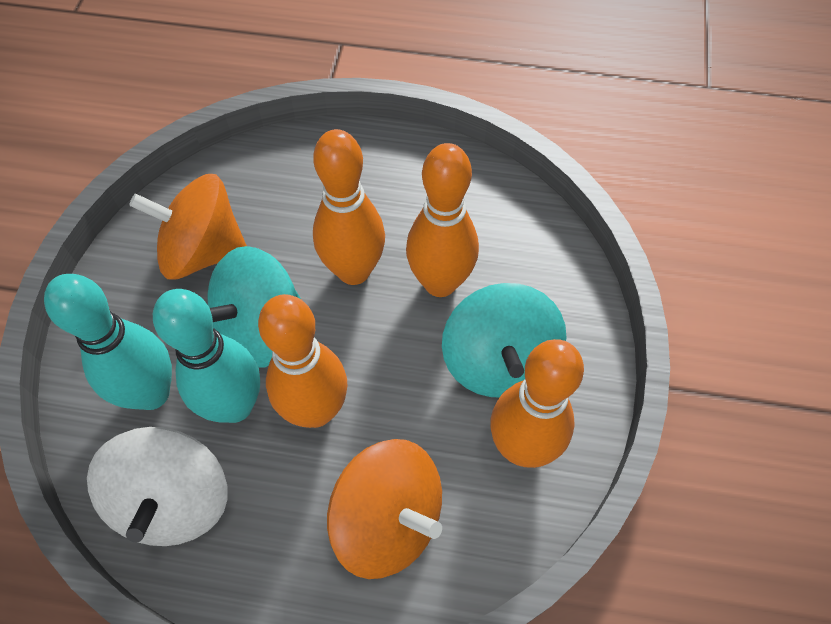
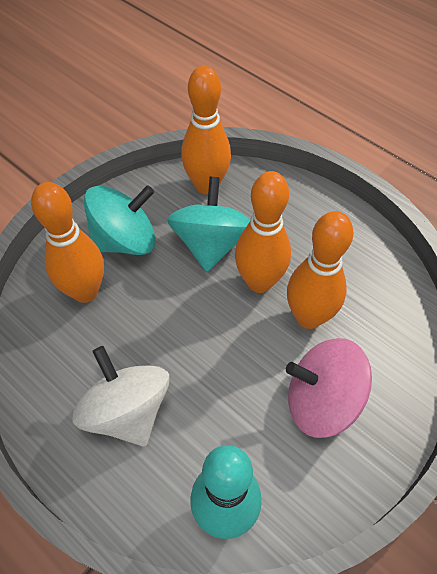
orange spinning top: 2 -> 0
pink spinning top: 0 -> 1
turquoise bowling pin: 2 -> 1

